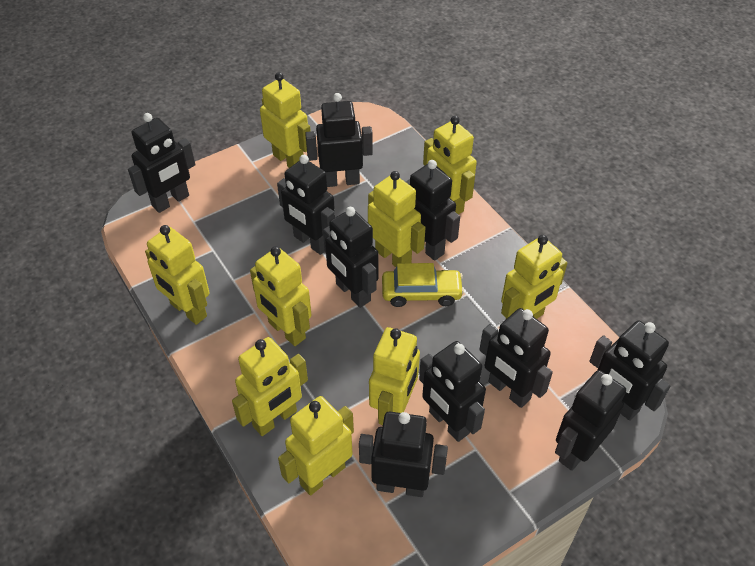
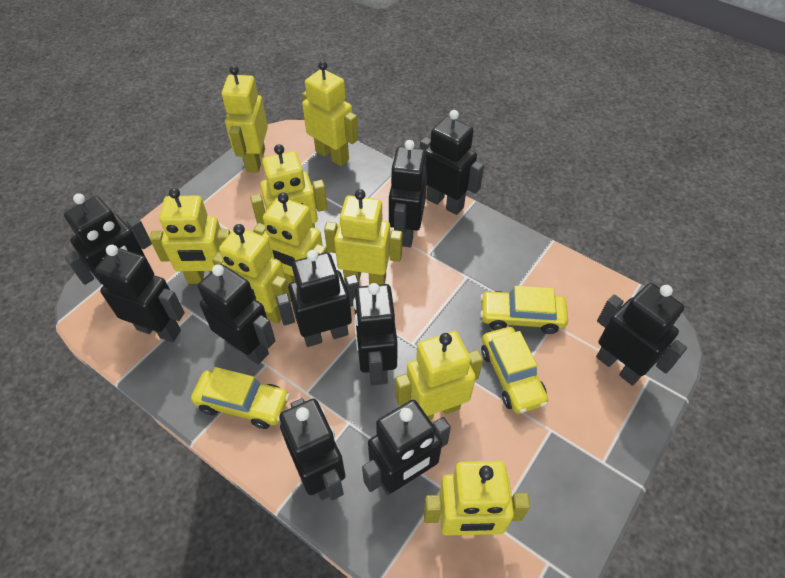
yellow car: 1 -> 3

